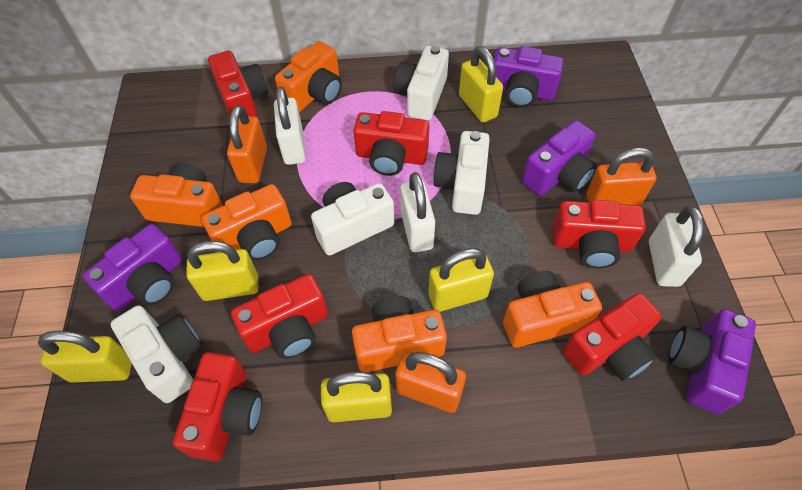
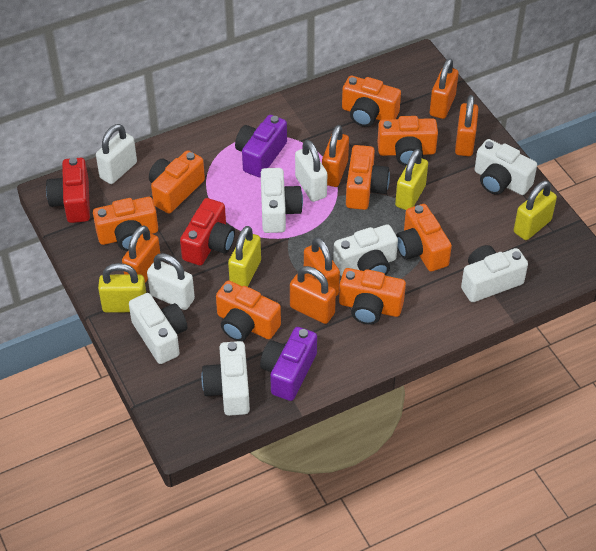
orange camera: 5 -> 8
orange padlock: 3 -> 6
purple camera: 4 -> 2
red camera: 6 -> 2
white camera: 4 -> 6
yellow padlock: 5 -> 4

